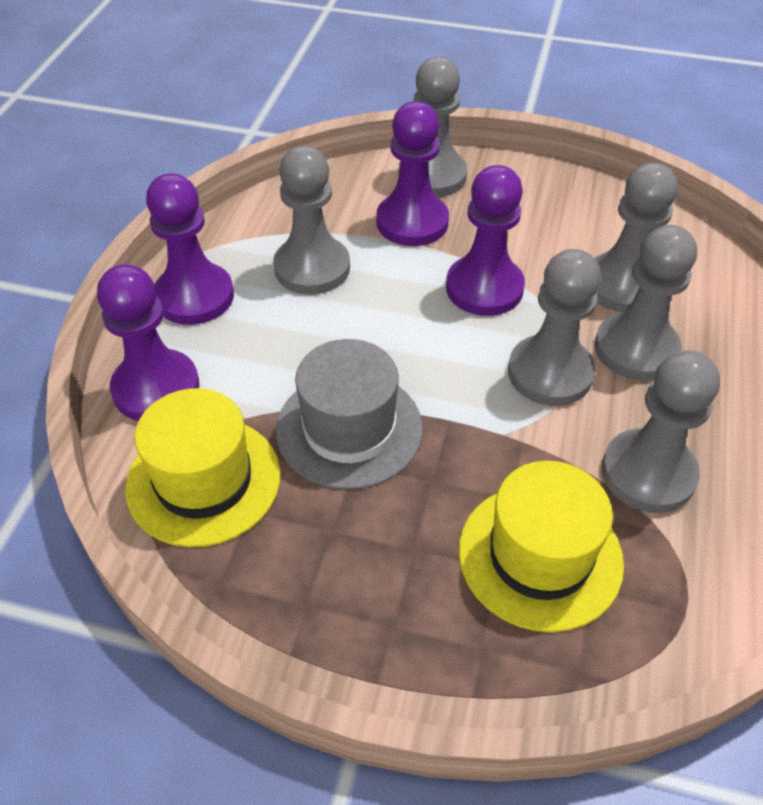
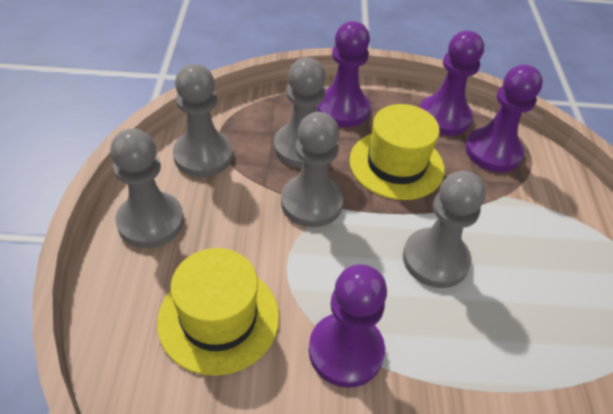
grey hat: 1 -> 0
grey pawn: 6 -> 5

